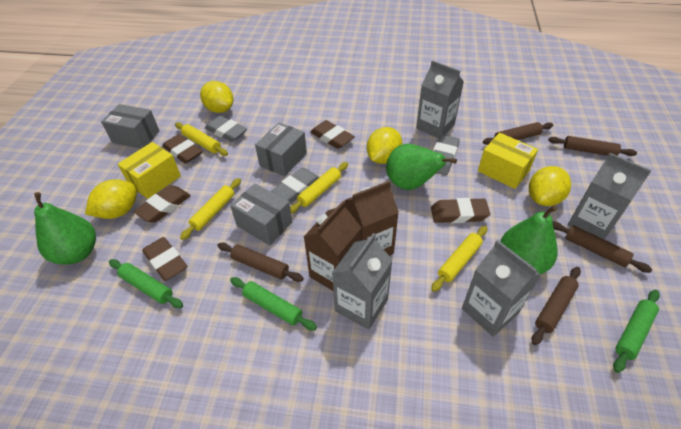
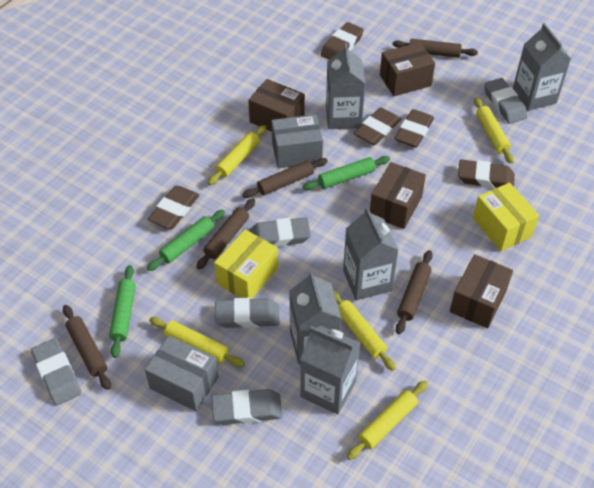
brown box: 0 -> 4
brown carton: 2 -> 0
green pear: 3 -> 0
grey box: 3 -> 2
grey carton: 4 -> 5
grey eraser: 3 -> 5
yellow lemon: 4 -> 0
yellow rolling pin: 4 -> 5

